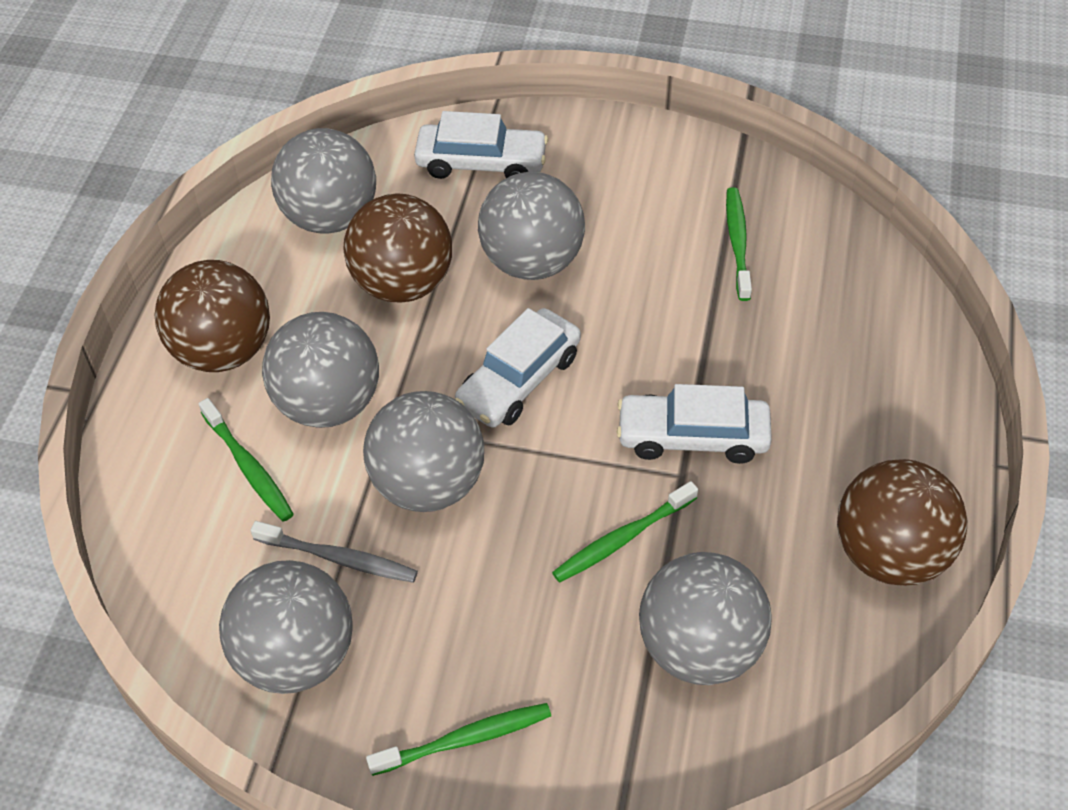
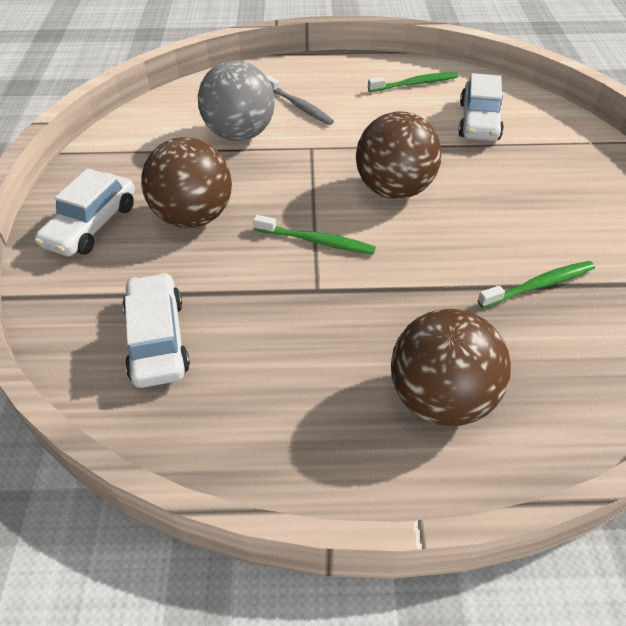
green toothbrush: 4 -> 3
grey ball: 6 -> 1

